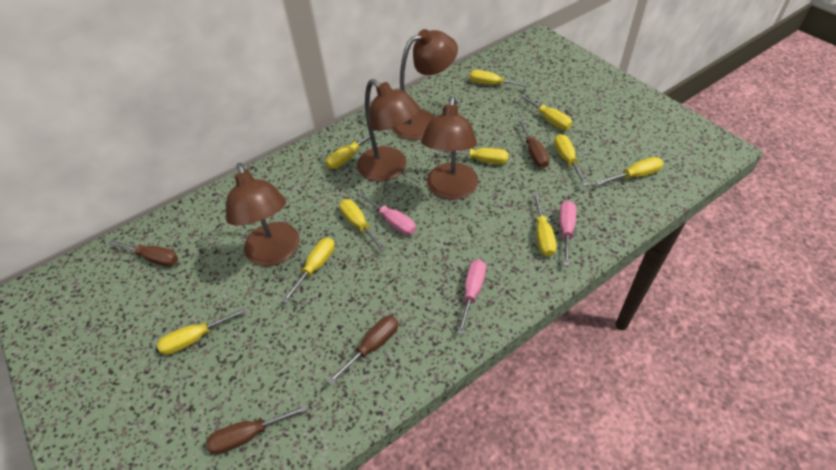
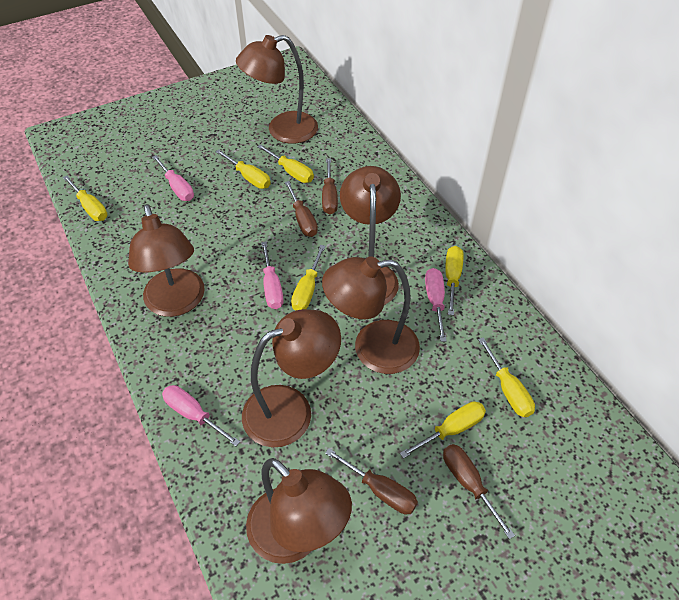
brown lamp: 4 -> 6
pink screwdriver: 3 -> 4
yellow screwdriver: 10 -> 7

